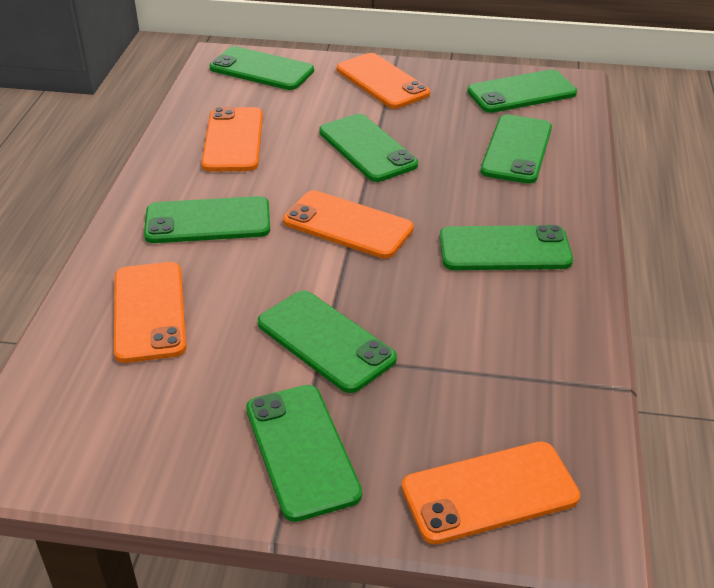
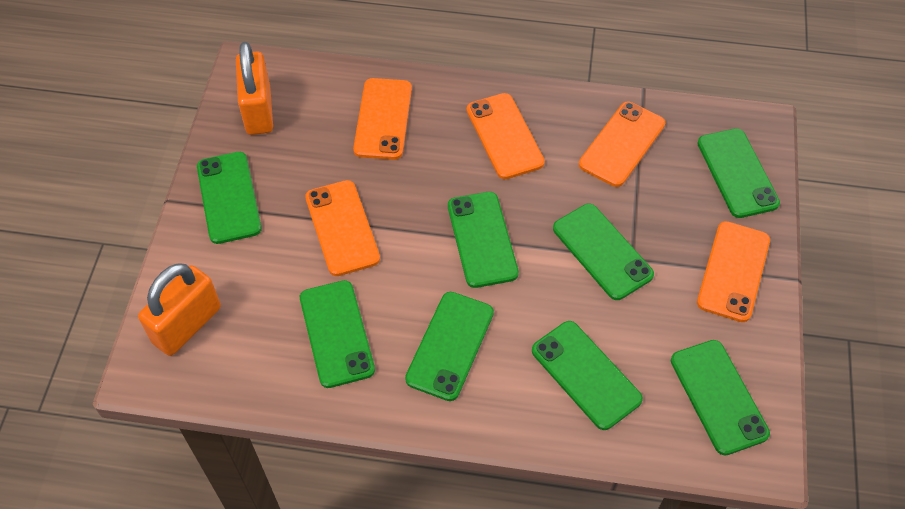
orange padlock: 0 -> 2

